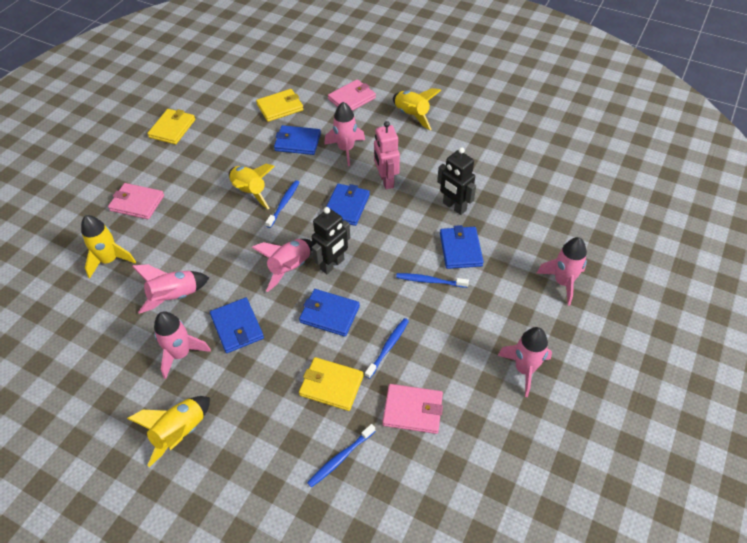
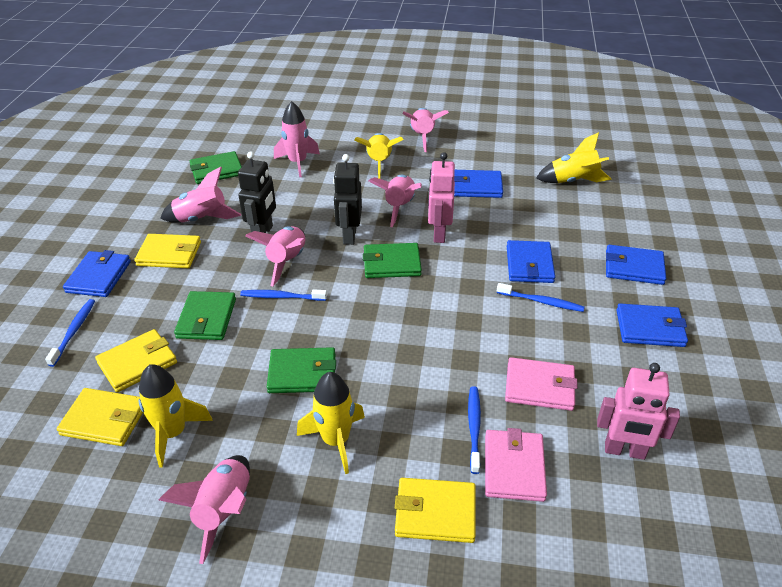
green wallet: 0 -> 4
pink robot: 1 -> 2
pink wallet: 3 -> 2
yellow wallet: 3 -> 4

